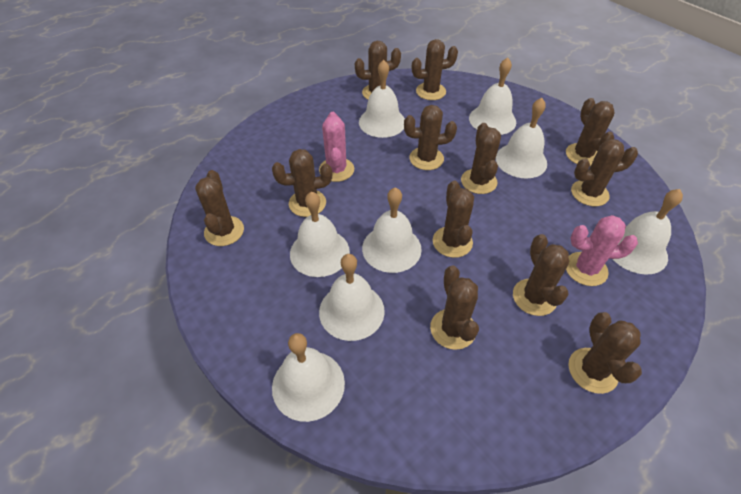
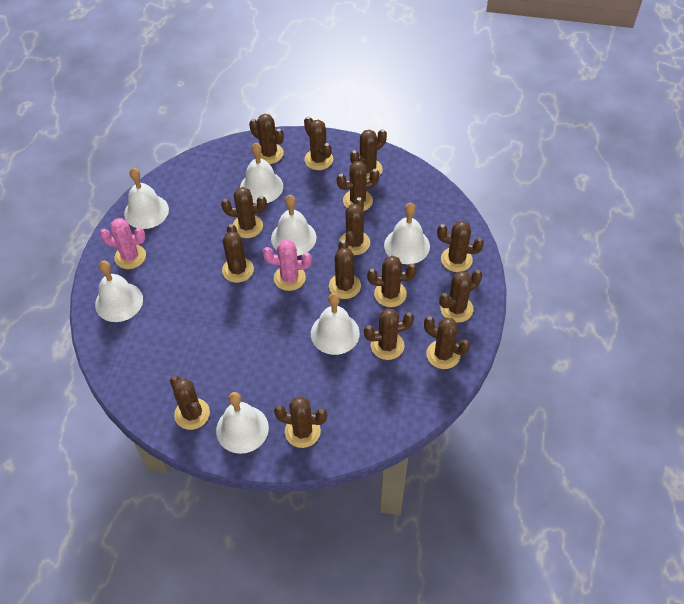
brown cactus: 12 -> 15
white bell: 8 -> 7

